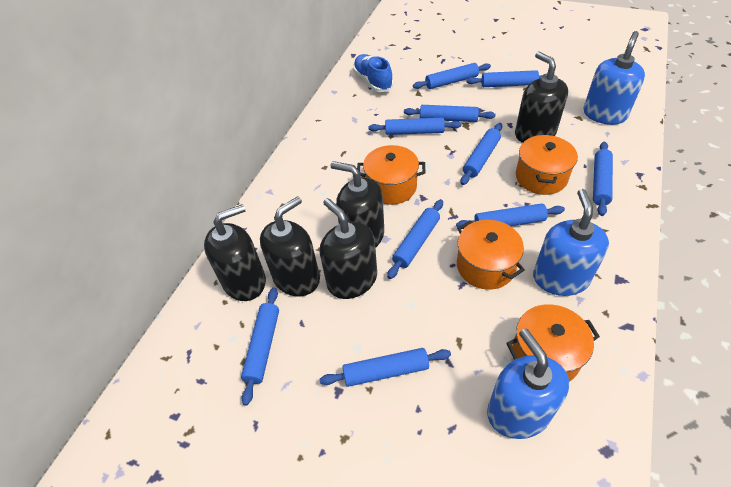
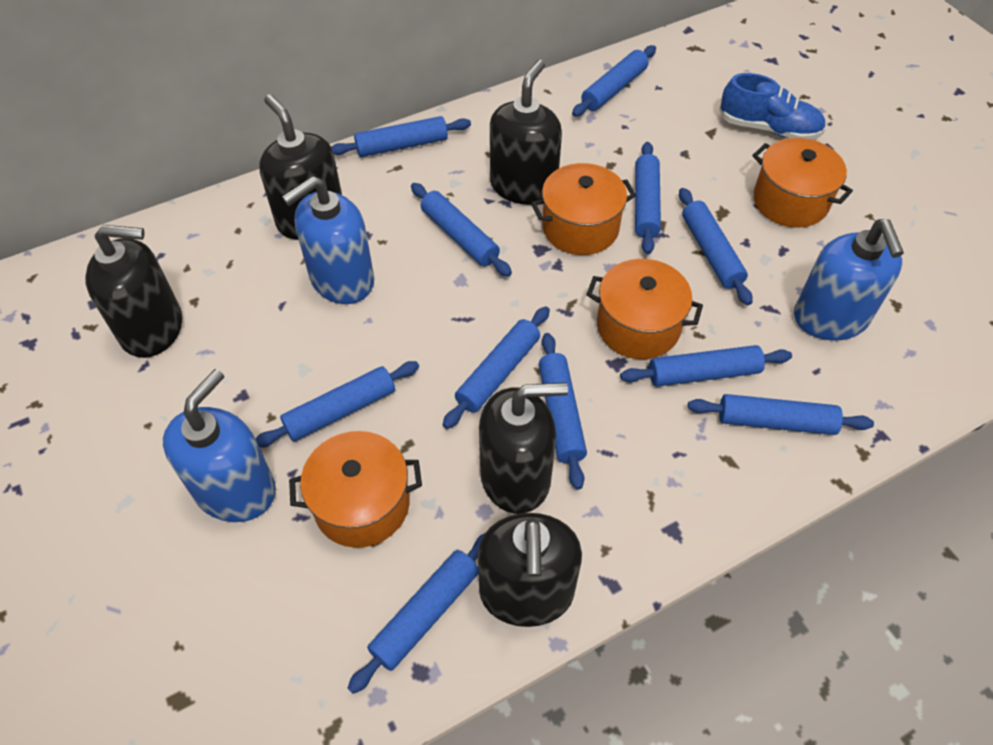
blue rolling pin: 10 -> 11

